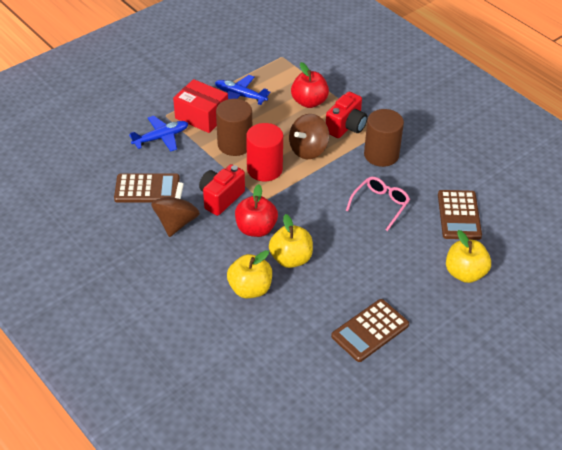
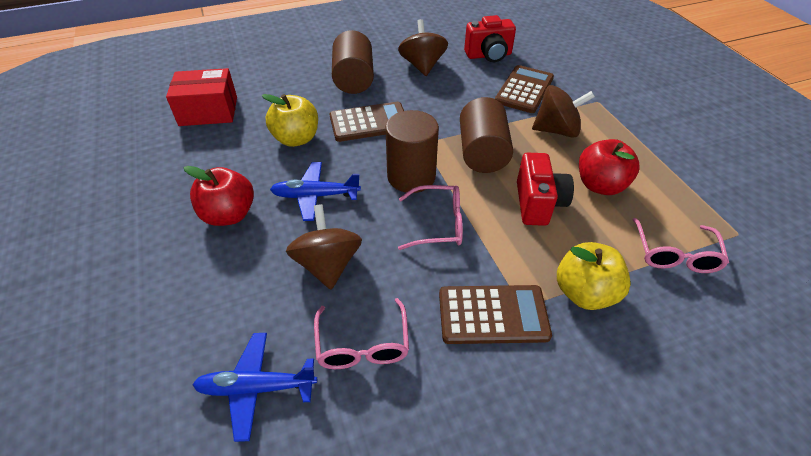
brown cylinder: 2 -> 3
brown spinning top: 2 -> 3
pink glasses: 1 -> 3
red cylinder: 1 -> 0
yellow apple: 3 -> 2

